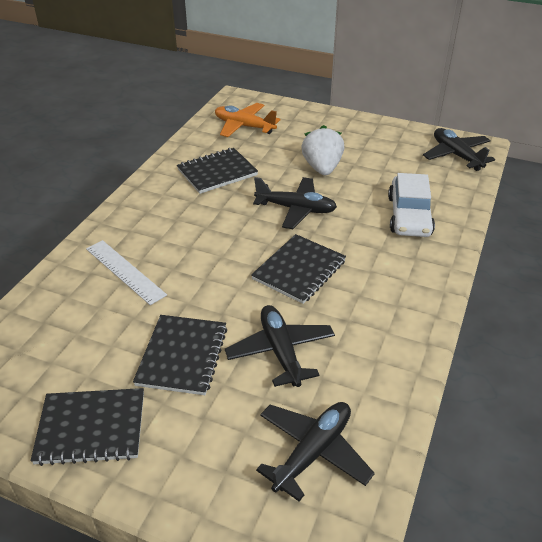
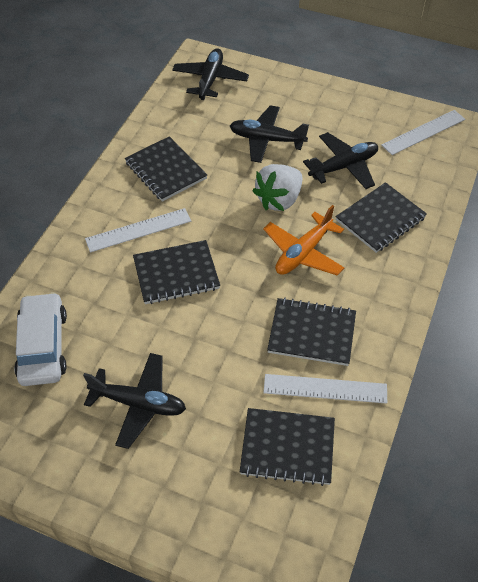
black notebook: 4 -> 5
white ruler: 1 -> 3

